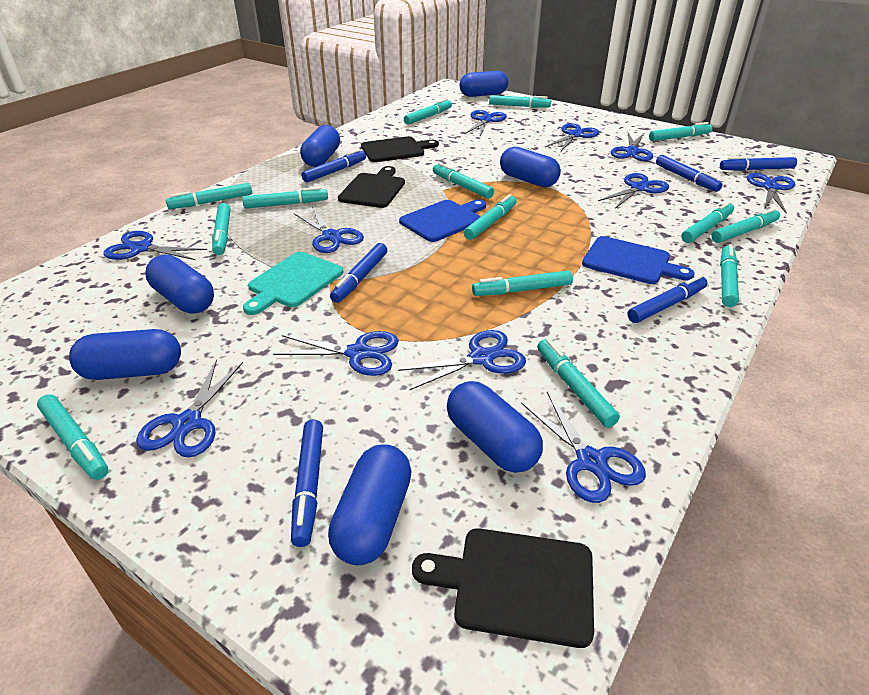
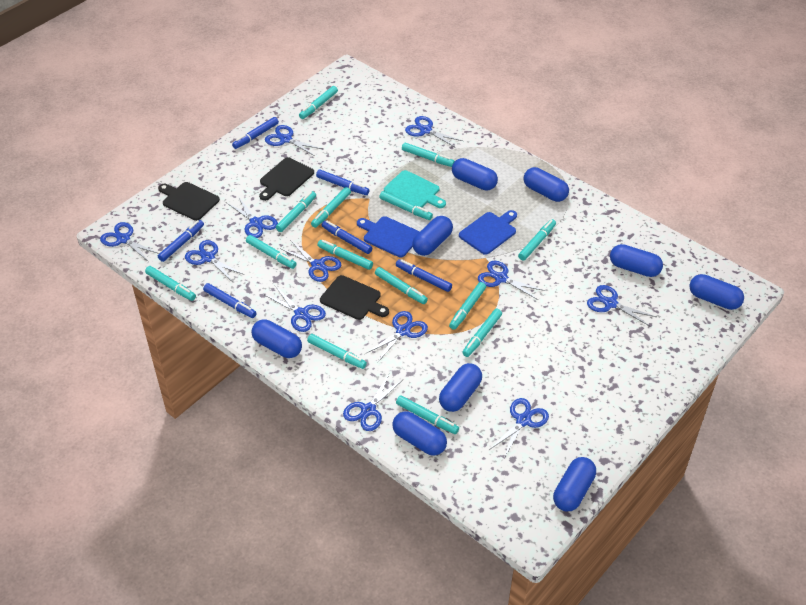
blue capsule: 7 -> 9
blue scissors: 11 -> 12

